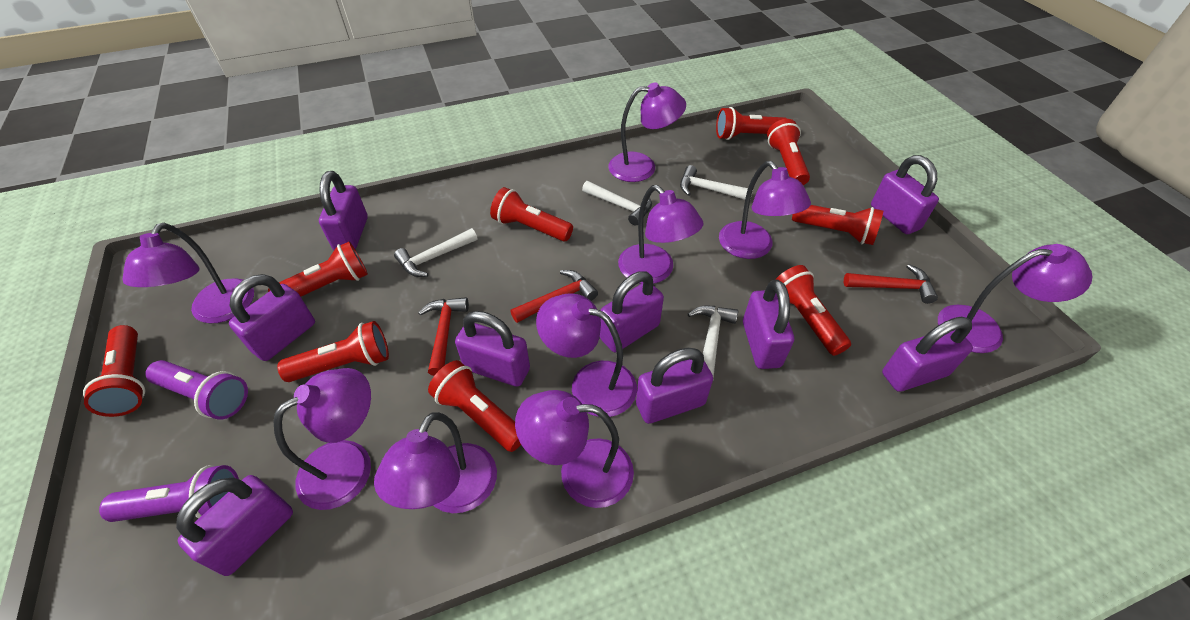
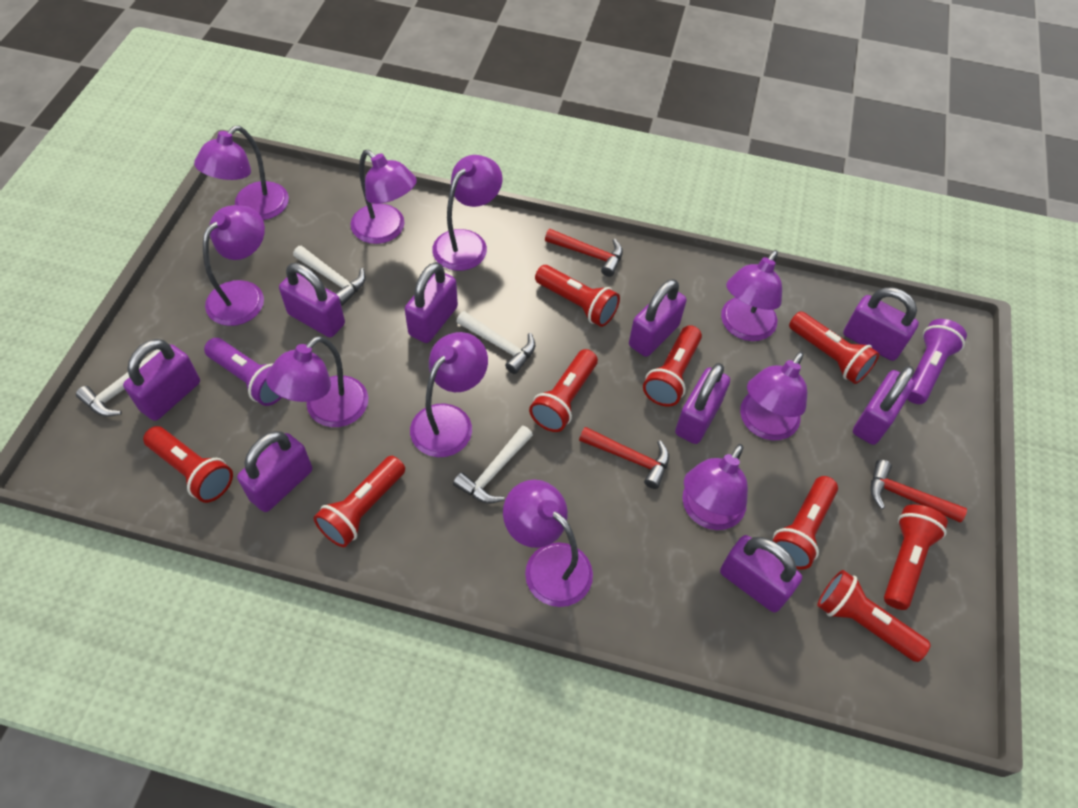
purple lamp: 9 -> 10

